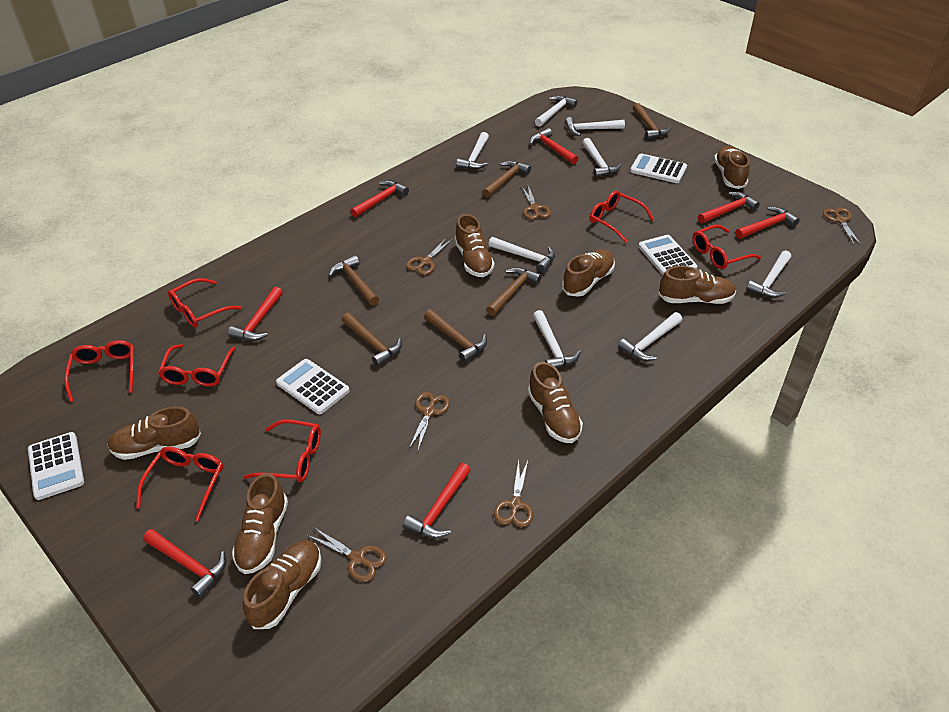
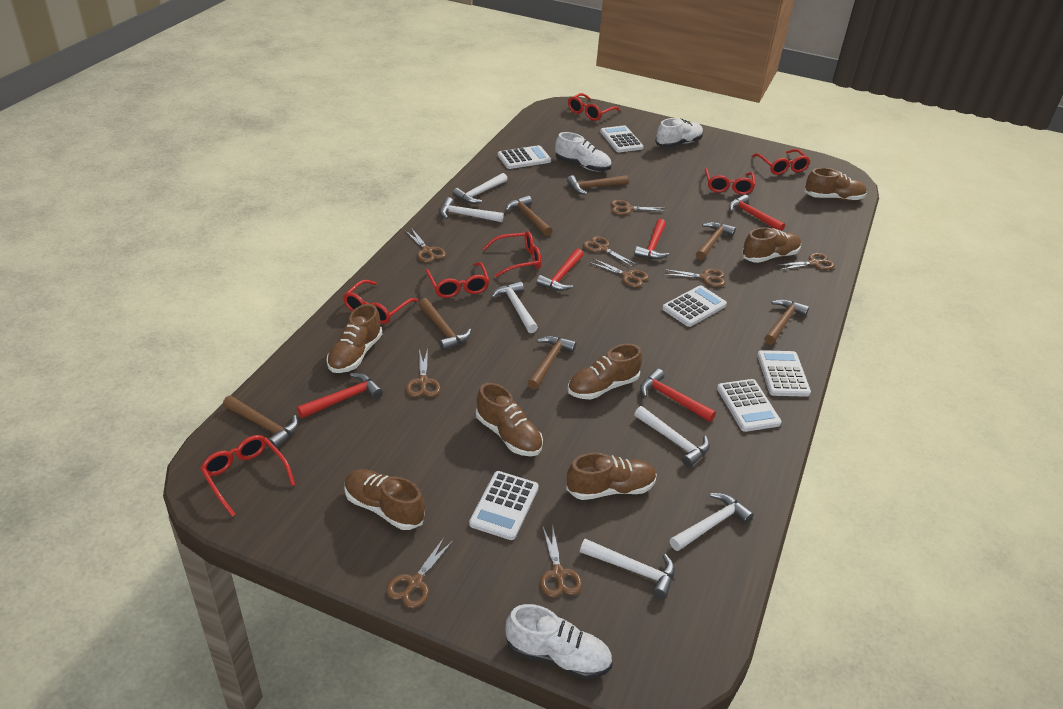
brown hammer: 6 -> 7
brown scissors: 6 -> 9
brown shoe: 8 -> 7
red hammer: 7 -> 5
white calculator: 4 -> 6
white hammer: 8 -> 6
white shoe: 0 -> 3

